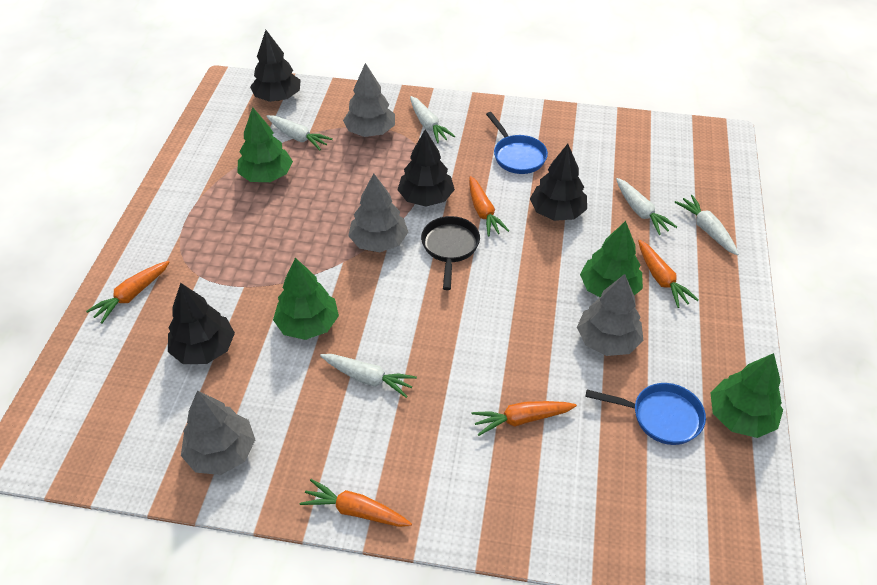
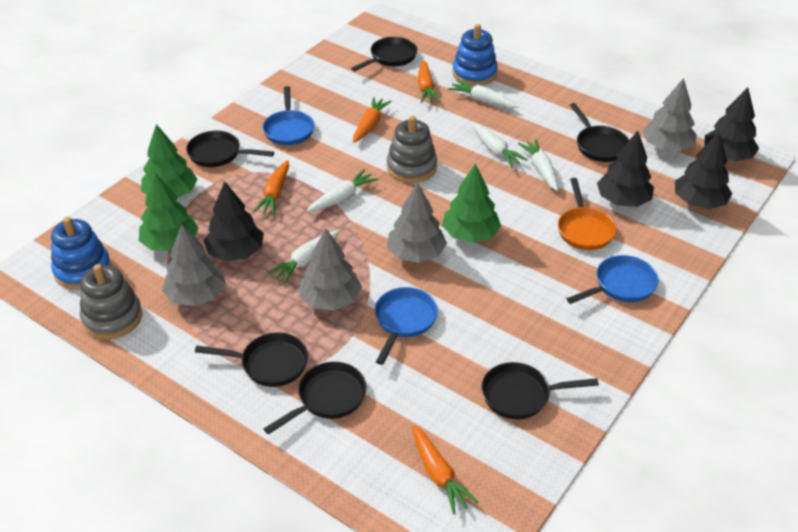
black pan: 1 -> 6
blue pan: 2 -> 3
blue stacking toy: 0 -> 2
green tree: 4 -> 3
grey stacking toy: 0 -> 2
orange carrot: 5 -> 4
orange pan: 0 -> 1

